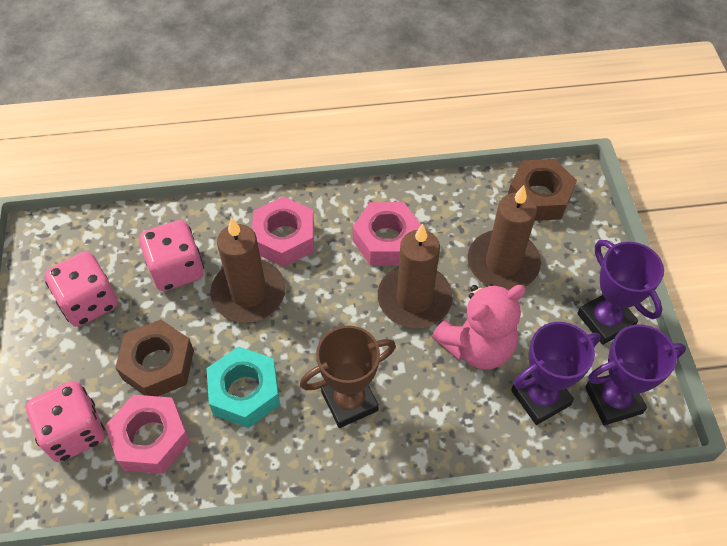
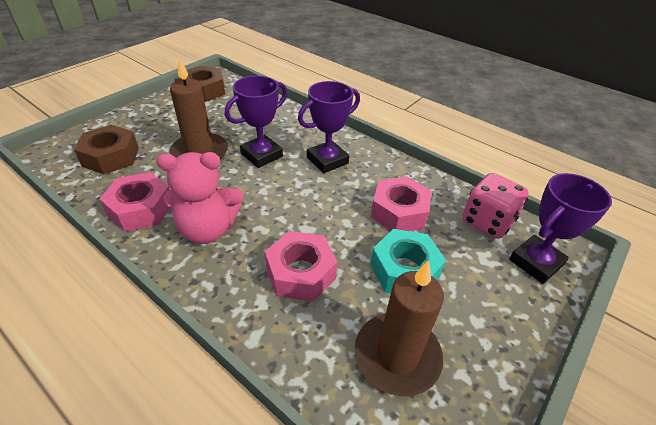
brown candle: 3 -> 2
brown trophy: 1 -> 0
pink dice: 3 -> 1

